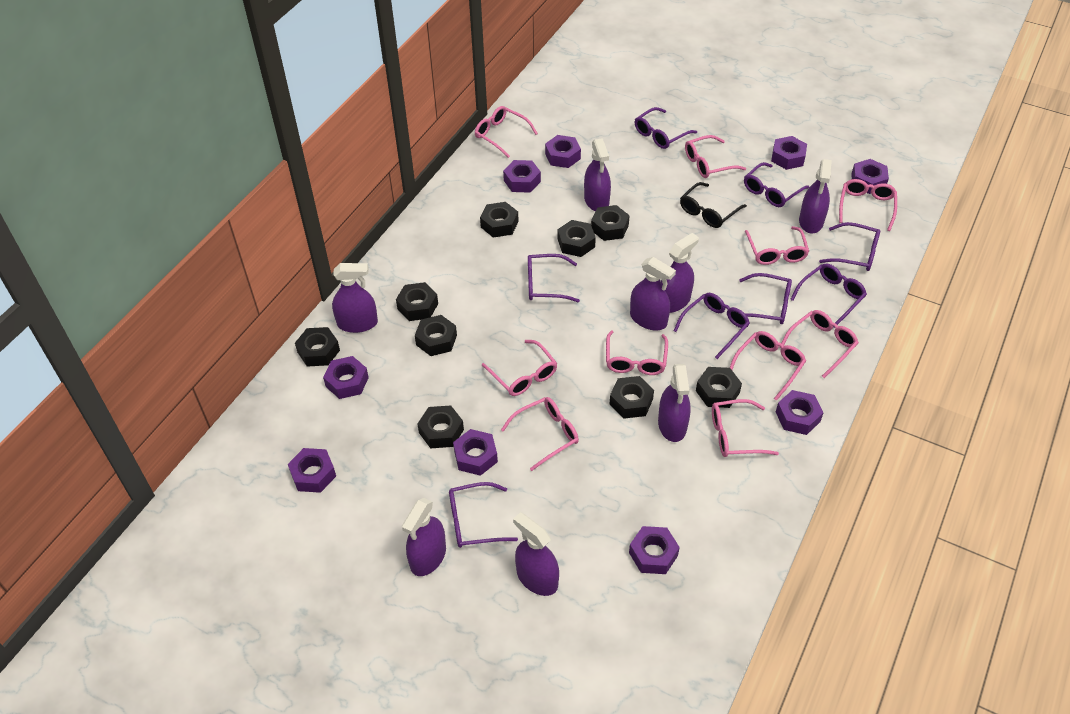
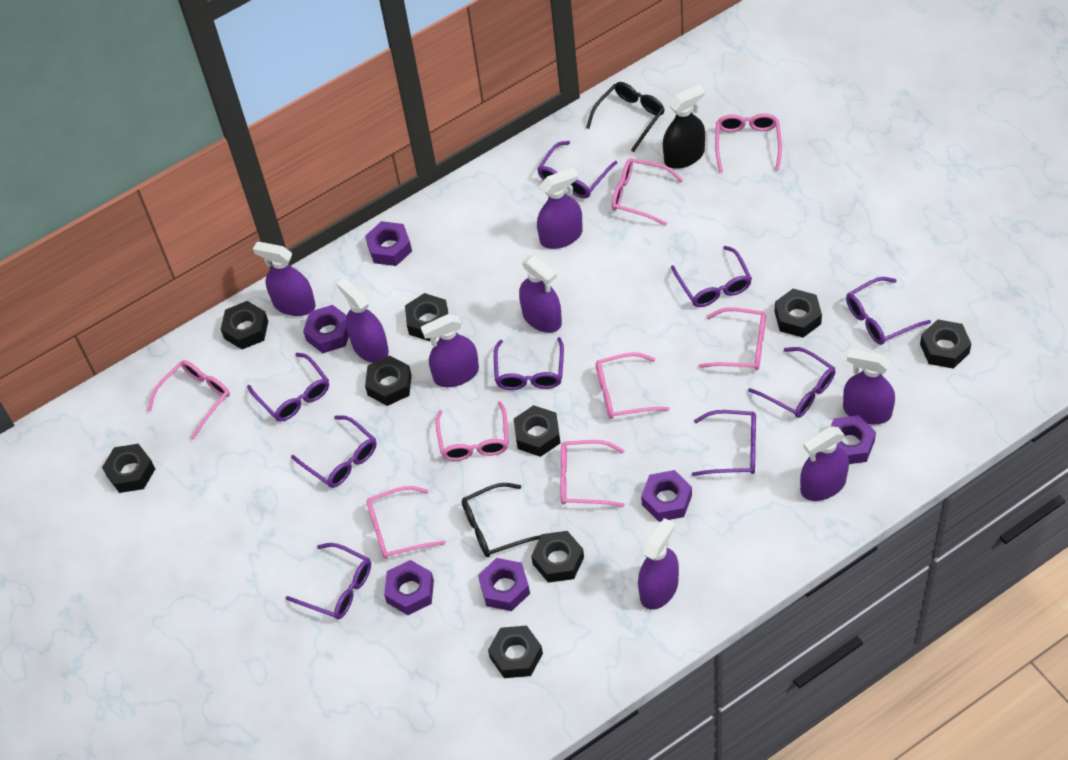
black glasses: 1 -> 2
black spray bottle: 0 -> 1
pink glasses: 10 -> 8
purple glasses: 8 -> 9
purple nut: 9 -> 6

